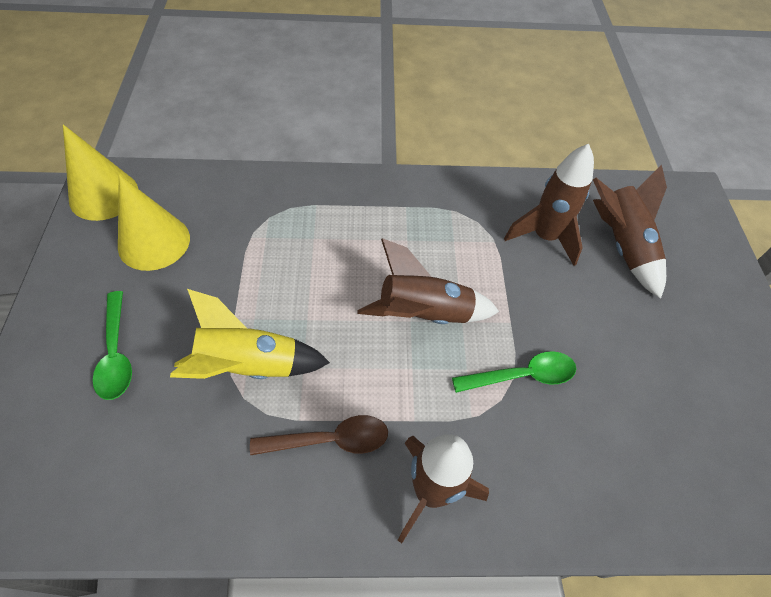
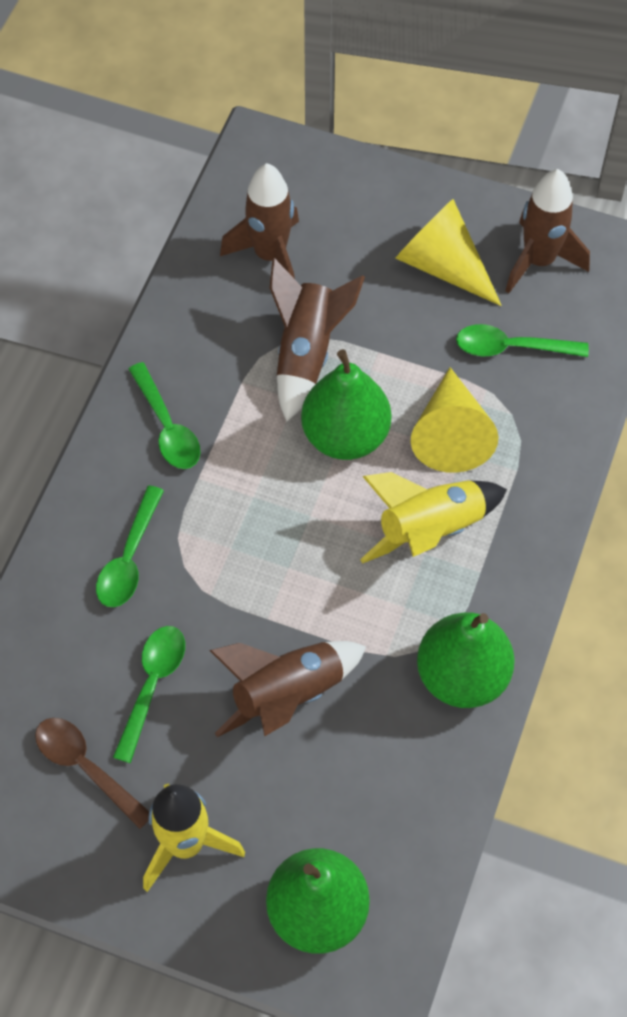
green pear: 0 -> 3
green spoon: 2 -> 4
yellow rocket: 1 -> 2

